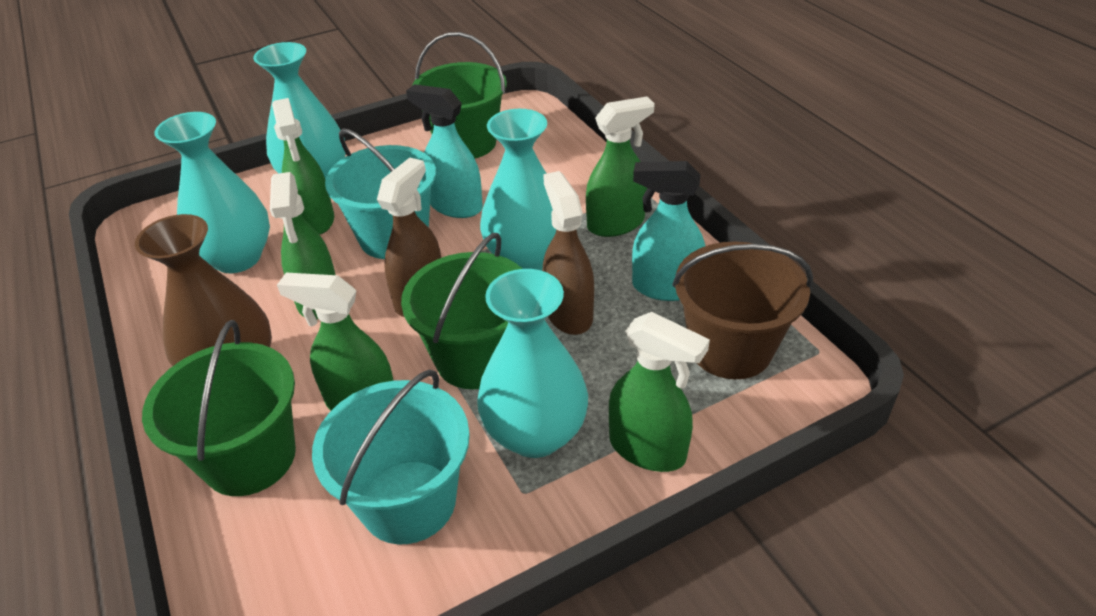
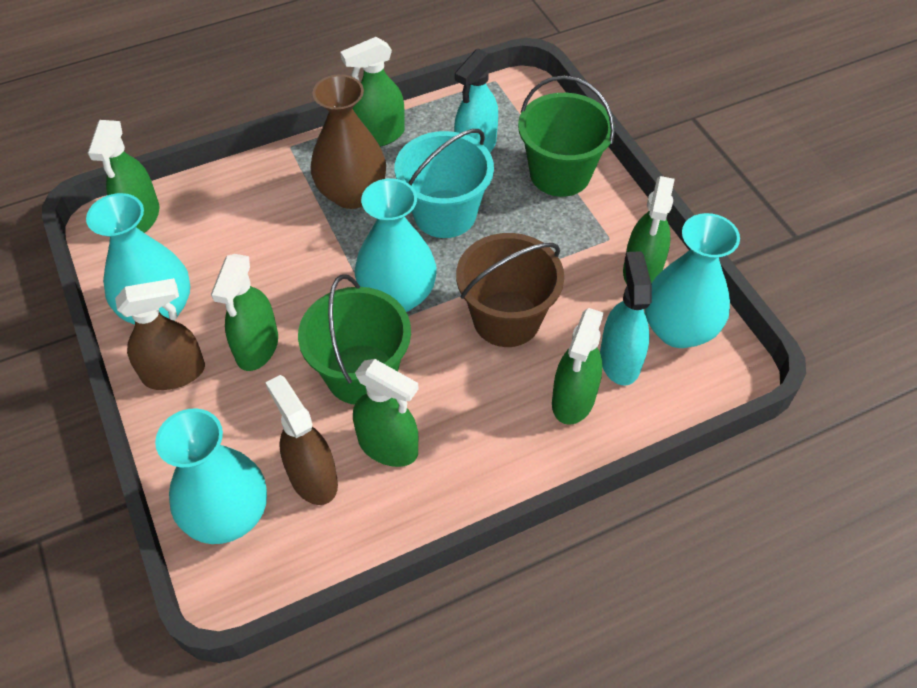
green bucket: 3 -> 2
green spray bottle: 5 -> 6
turquoise bucket: 2 -> 1

